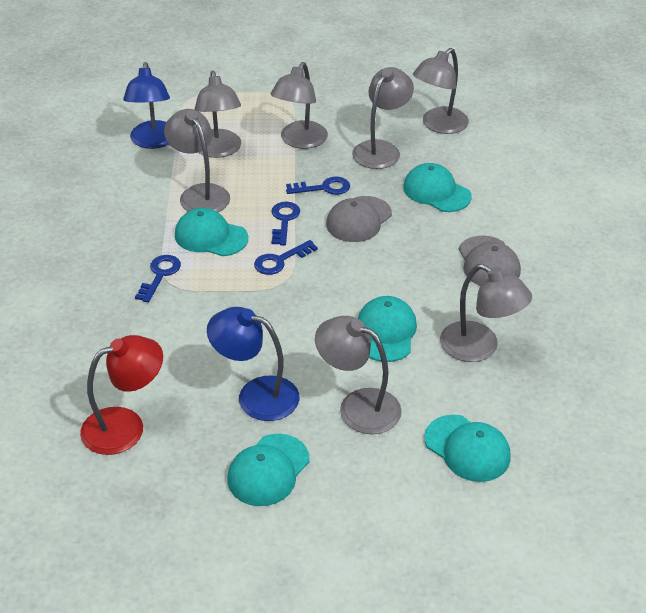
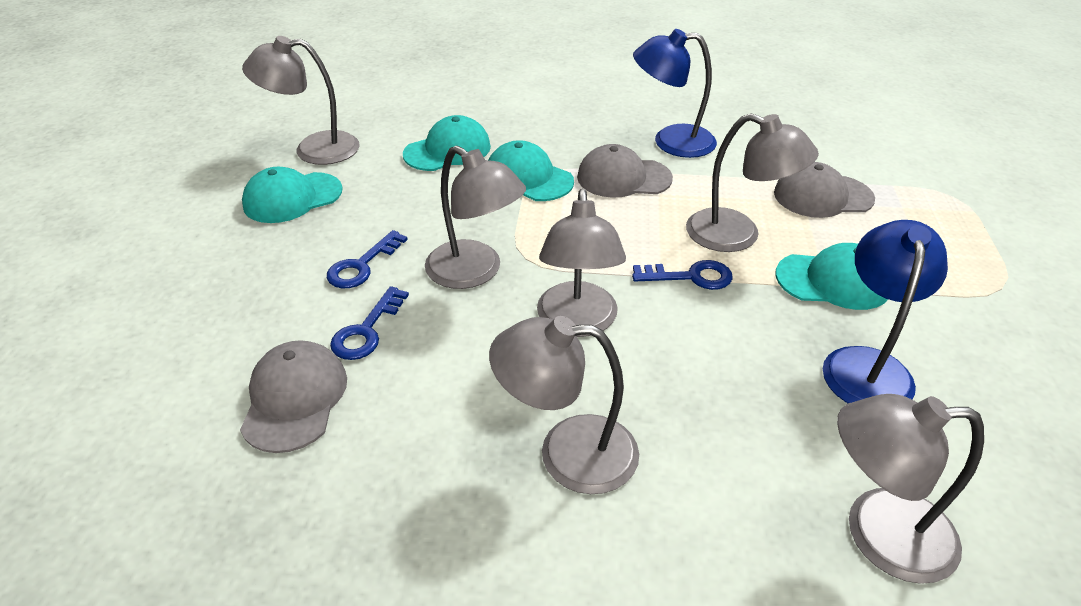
blue key: 4 -> 3
grey cap: 2 -> 3
grey lamp: 7 -> 6
red lamp: 1 -> 0
turquoise cap: 5 -> 4

